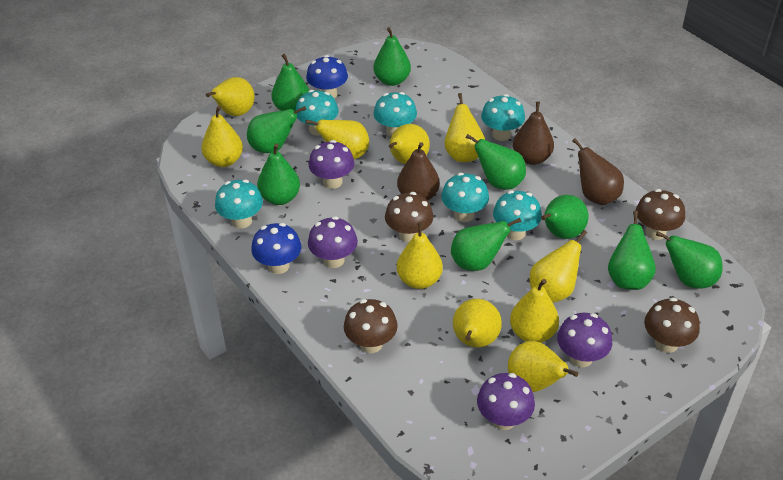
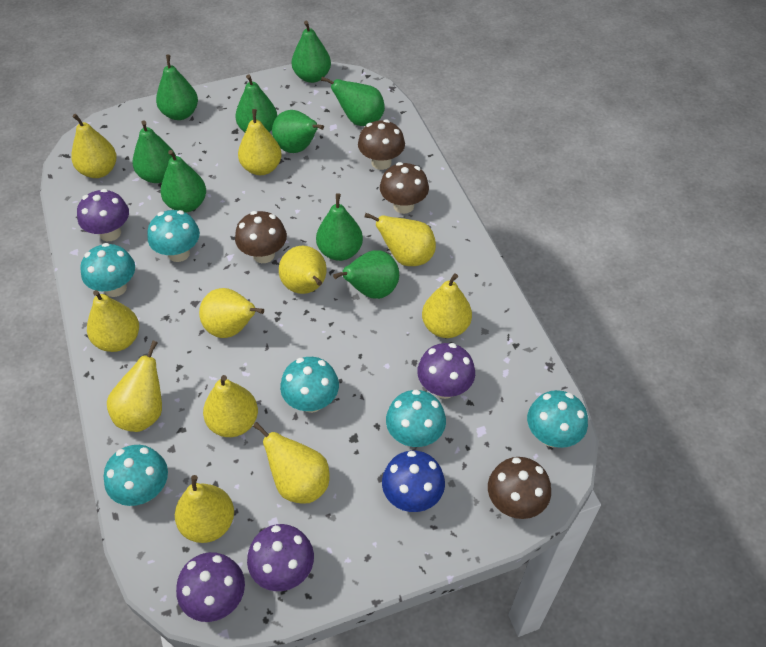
blue mushroom: 2 -> 1
brown pear: 3 -> 0
yellow pear: 10 -> 11

